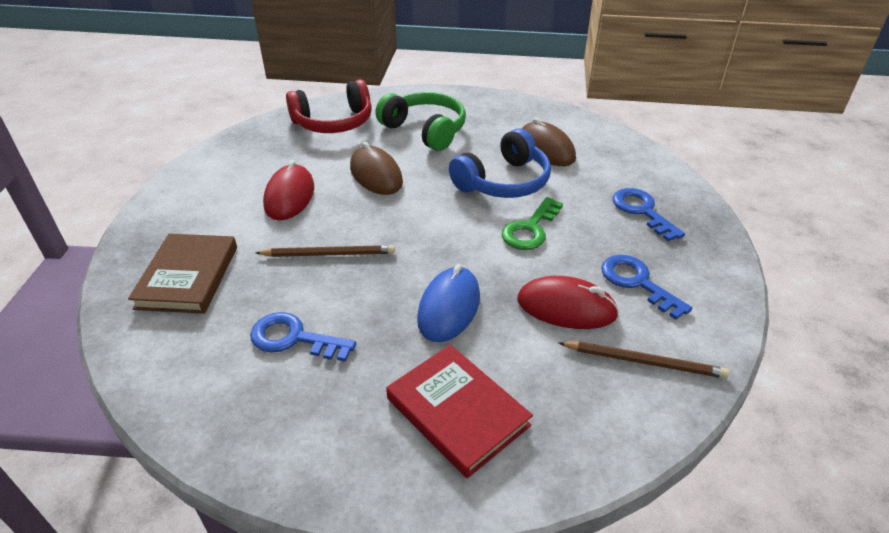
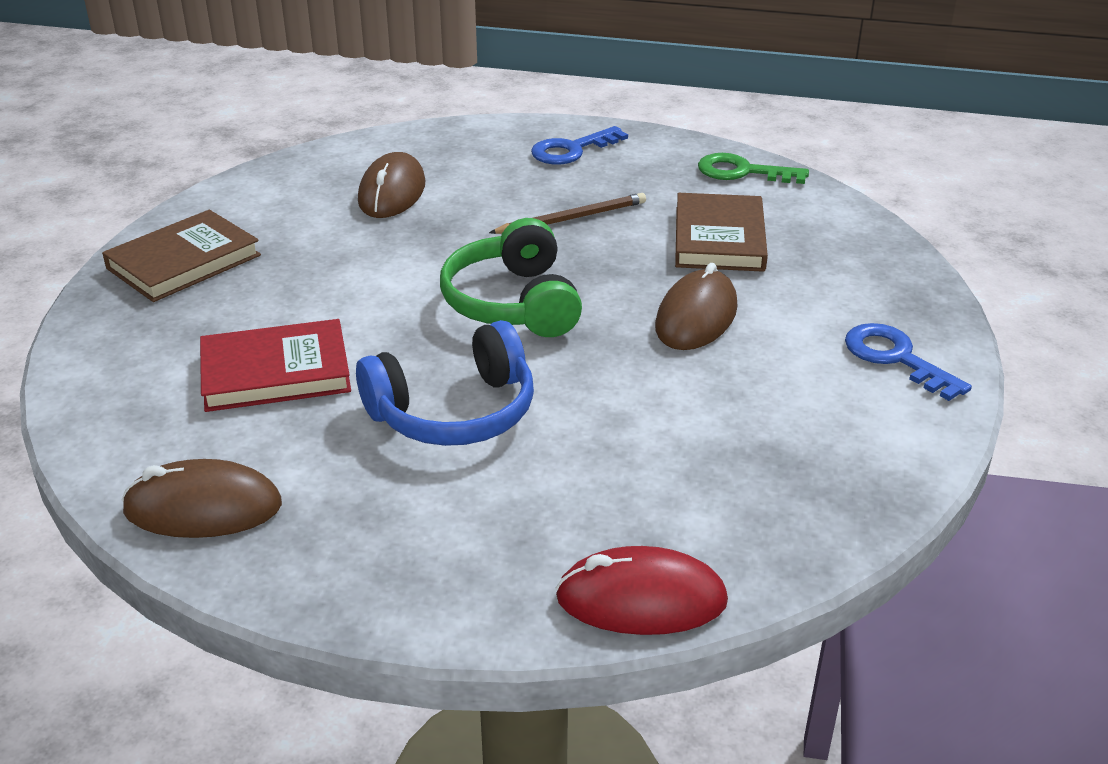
blue key: 3 -> 2
blue mouse: 1 -> 0
brown book: 1 -> 2
brown mouse: 2 -> 3
brown pencil: 2 -> 1
red headphones: 1 -> 0
red mouse: 2 -> 1

